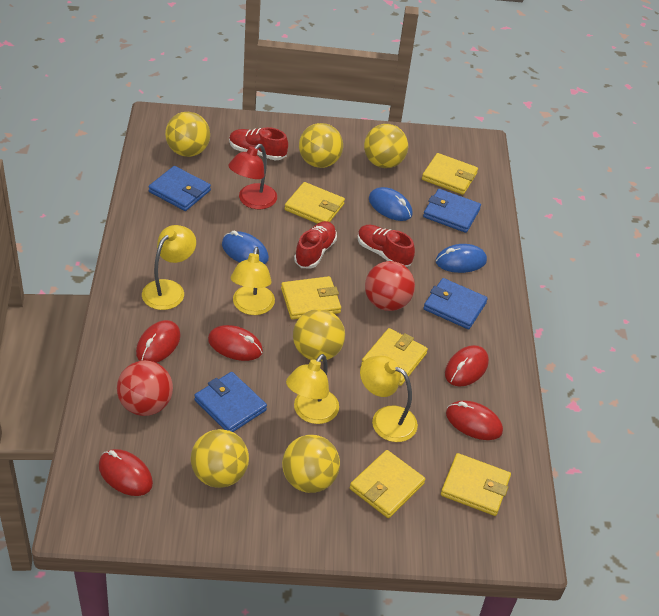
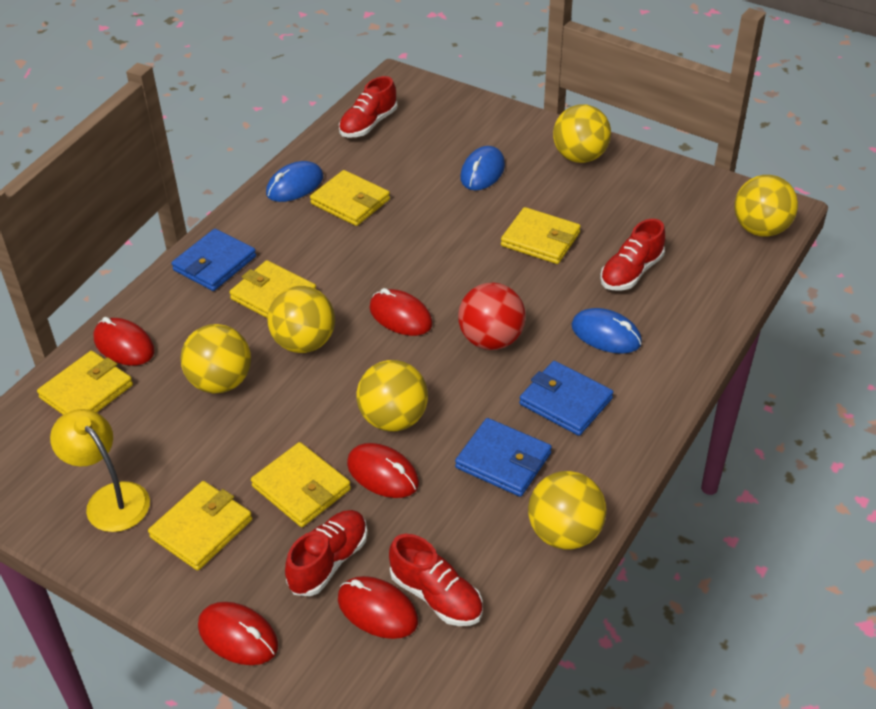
blue wallet: 4 -> 3
red ball: 2 -> 1
red lamp: 1 -> 0
red shoe: 3 -> 4
yellow lamp: 4 -> 1

